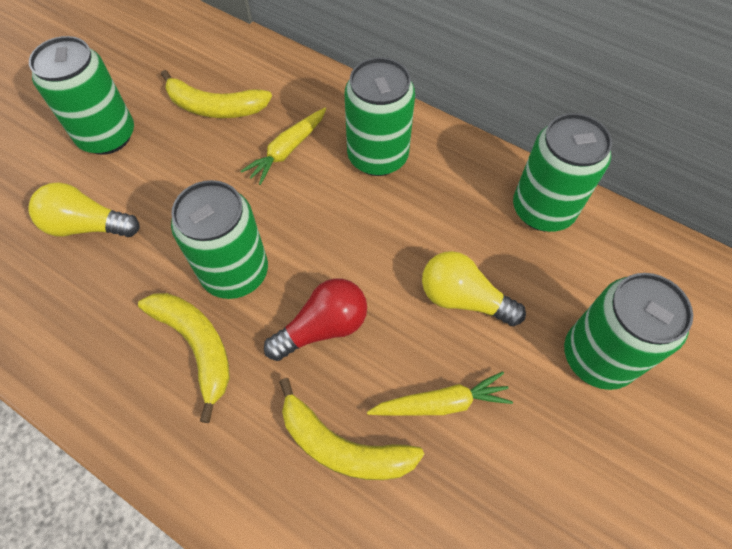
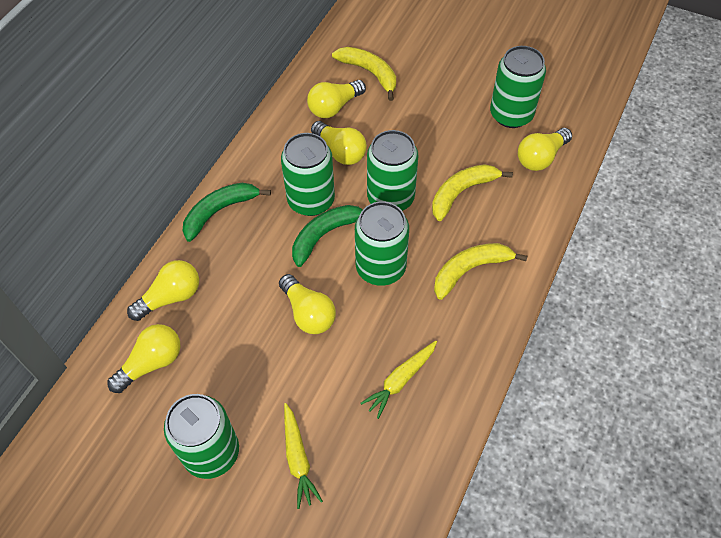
green banana: 0 -> 2
red light bulb: 1 -> 0
yellow light bulb: 2 -> 6

